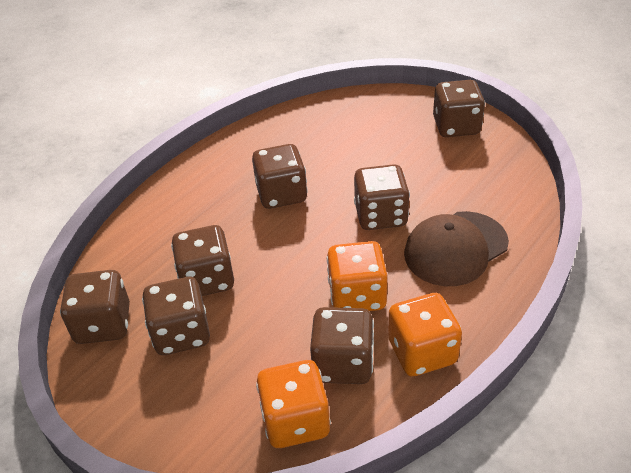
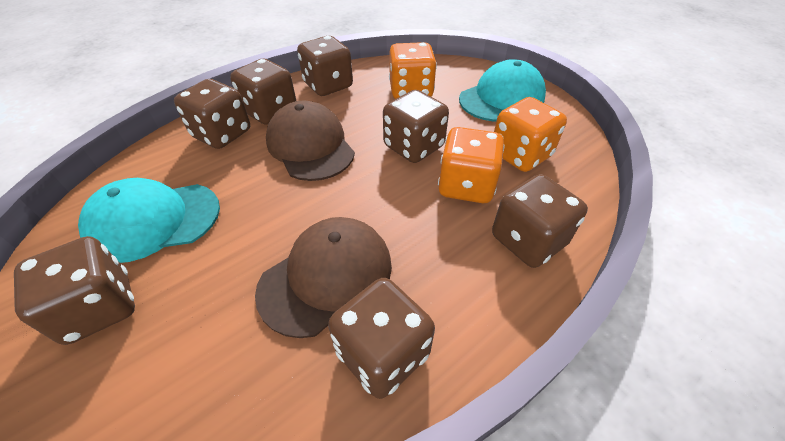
brown cap: 1 -> 2
turquoise cap: 0 -> 2

